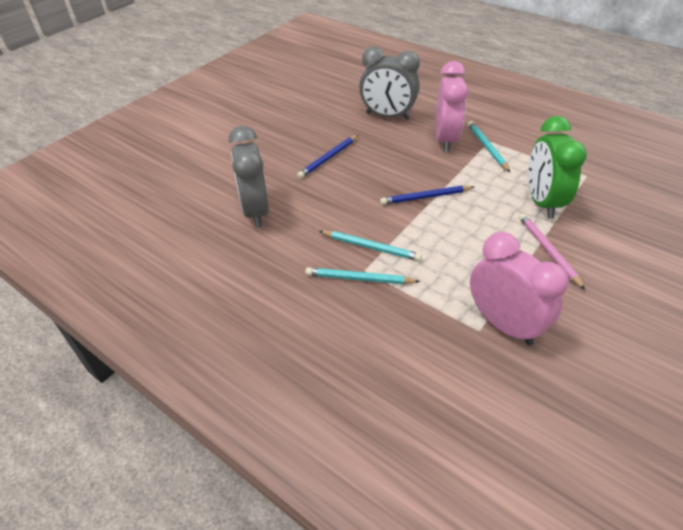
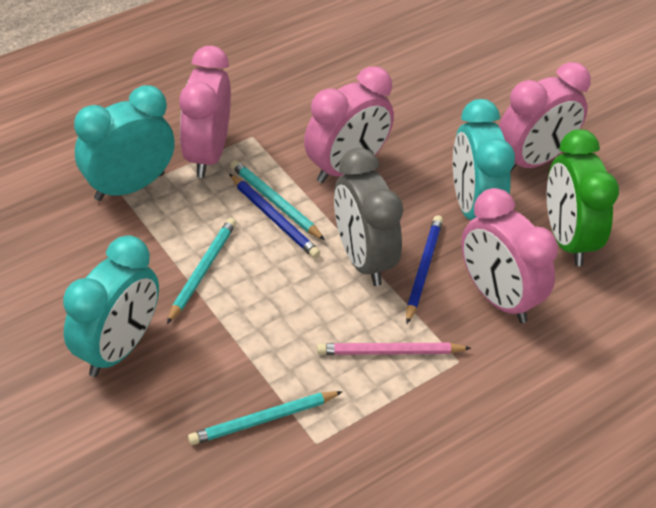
grey clock: 2 -> 1
pink clock: 2 -> 4
turquoise clock: 0 -> 3

